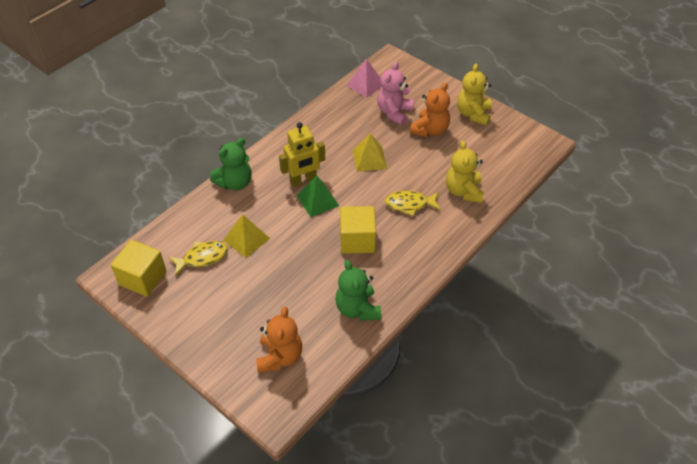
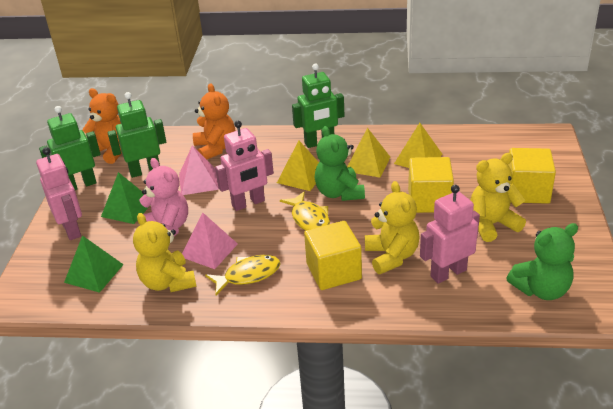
green pyramid: 1 -> 2
green robot: 0 -> 3
pink pyramid: 1 -> 2
pink robot: 0 -> 3
yellow cube: 2 -> 3
yellow pyramid: 2 -> 3
yellow robot: 1 -> 0
yellow teddy bear: 2 -> 3

